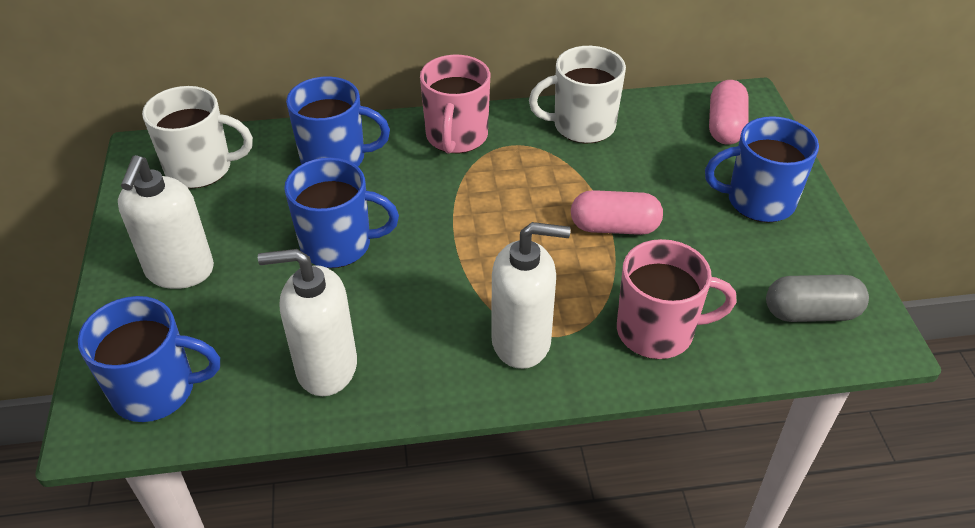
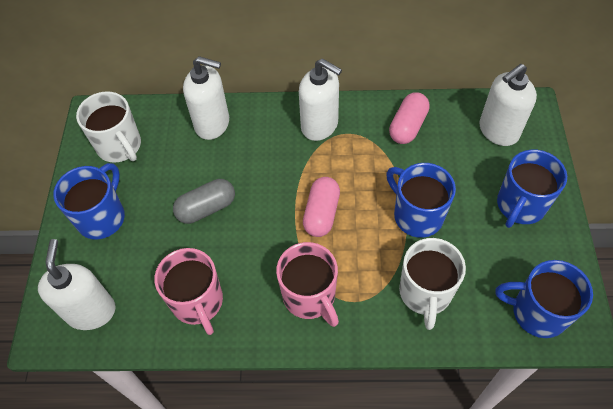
white soap dispenser: 3 -> 4

